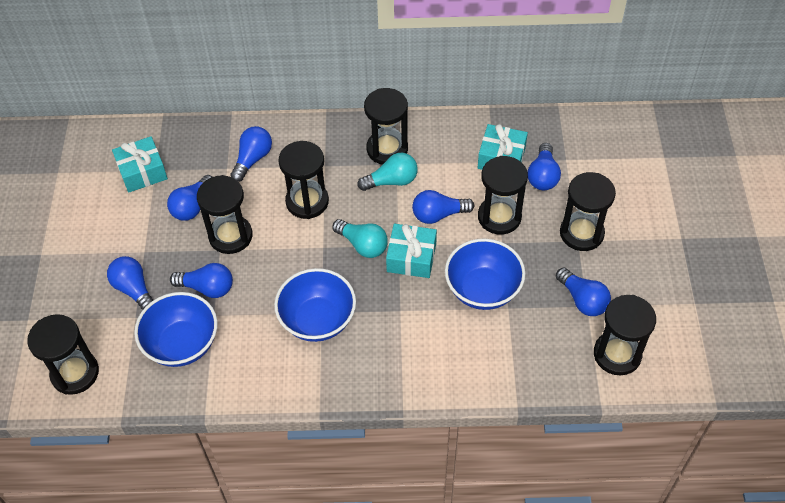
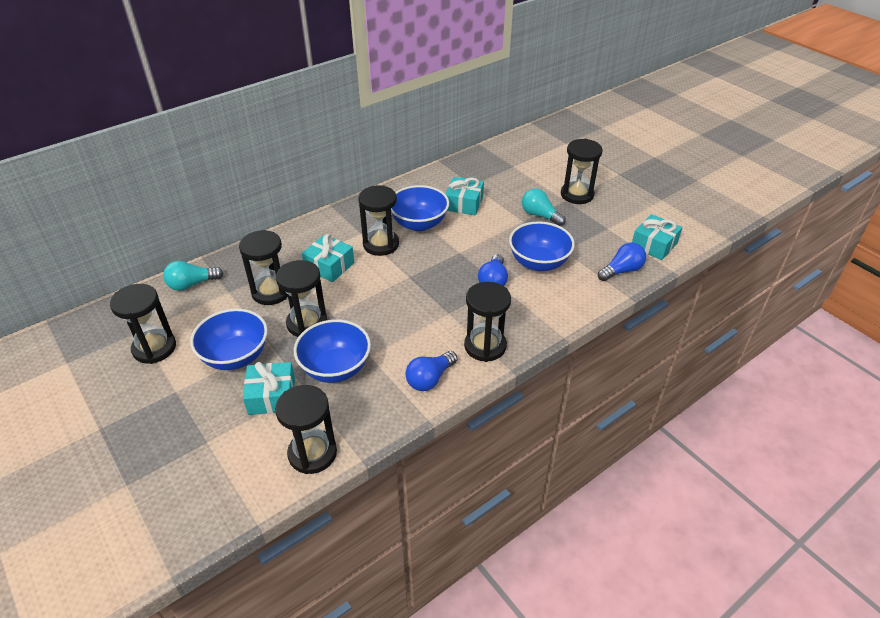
blue bowl: 3 -> 4
blue light bulb: 7 -> 3
turquoise gift: 3 -> 4

